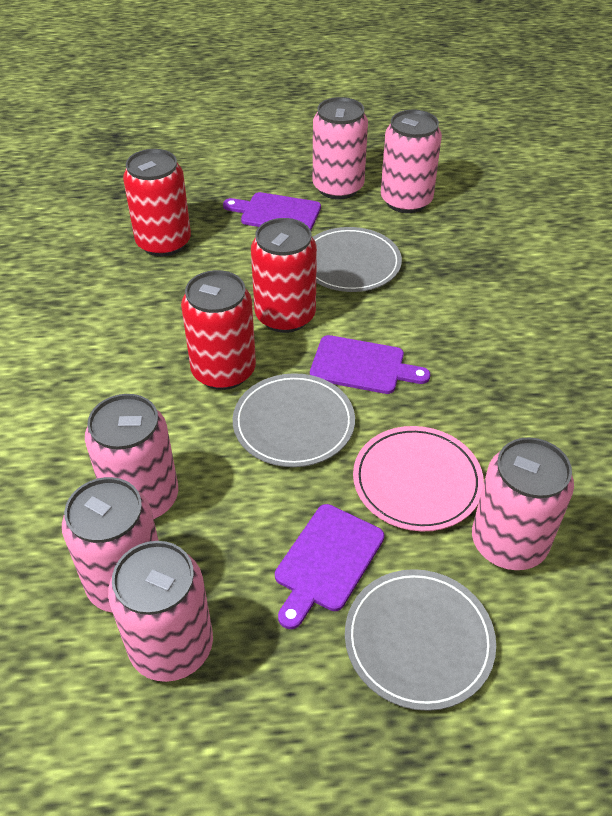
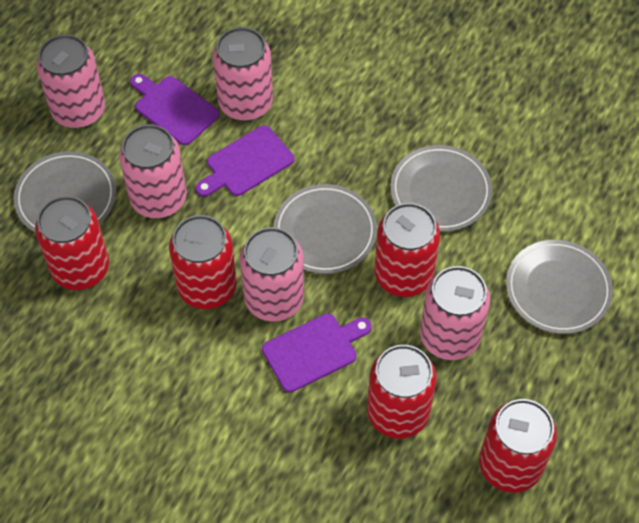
grey plate: 3 -> 4
pink can: 6 -> 5
pink plate: 1 -> 0
red can: 3 -> 5

